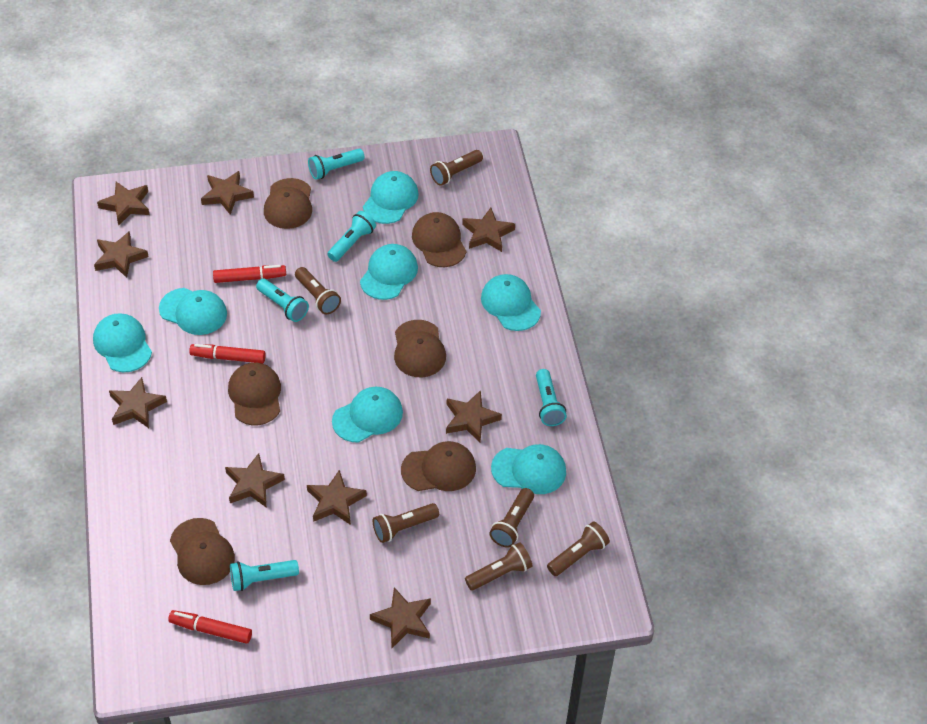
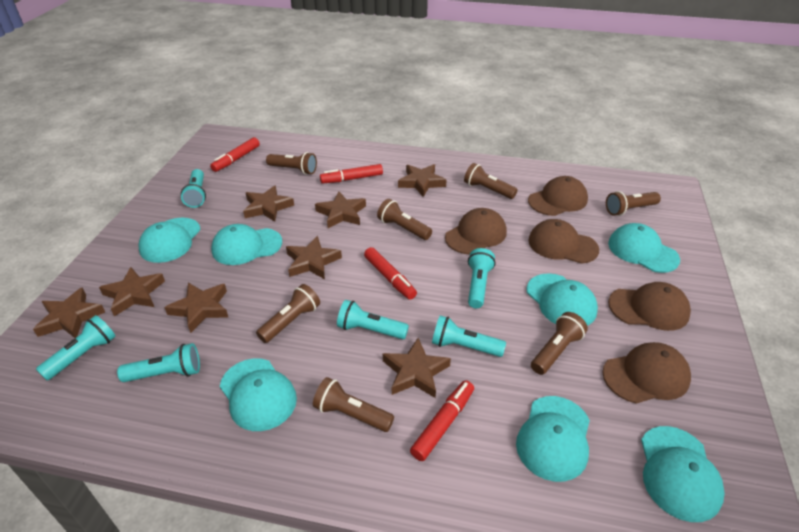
brown cap: 6 -> 5
brown flashlight: 6 -> 7
brown star: 9 -> 8
red marker: 3 -> 4
turquoise flashlight: 5 -> 6

